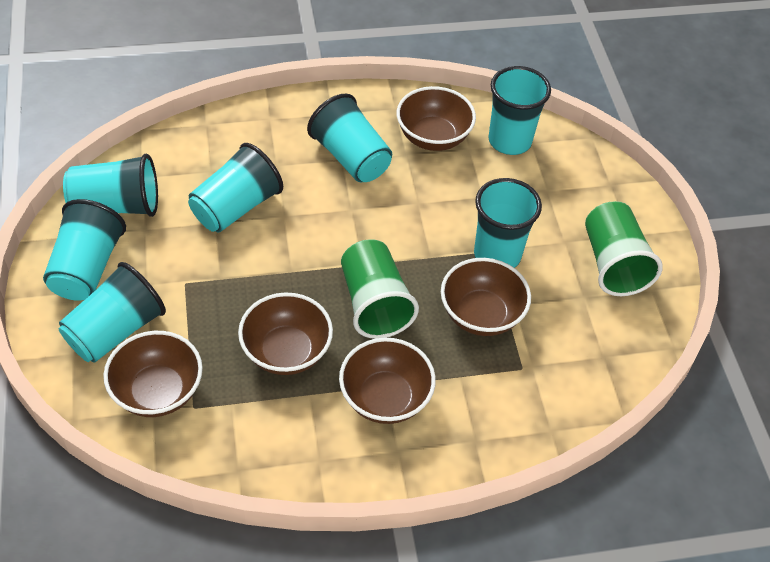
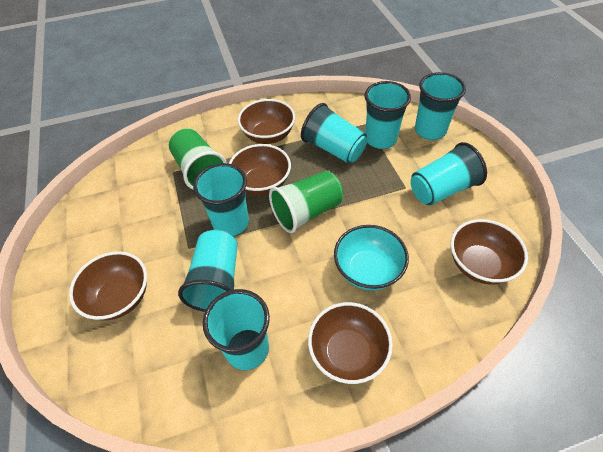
turquoise bowl: 0 -> 1

